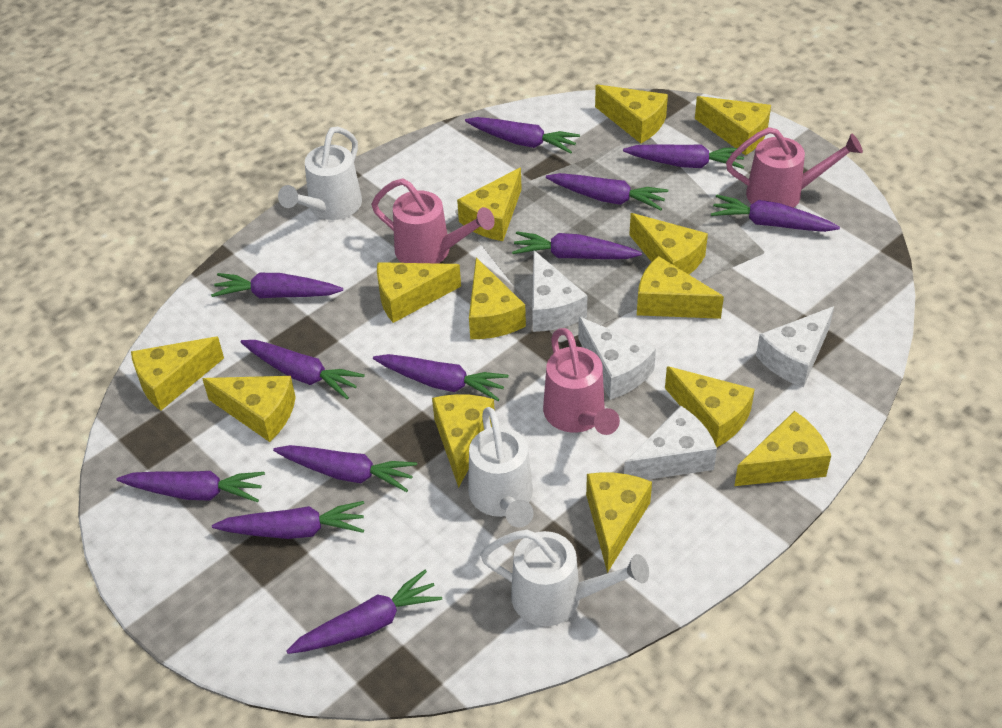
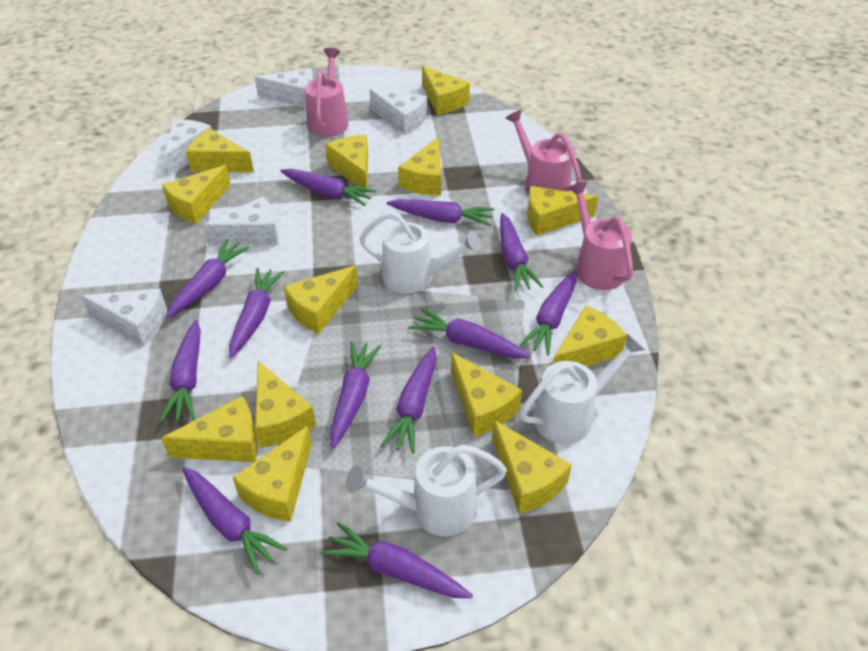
white cheese: 4 -> 5

